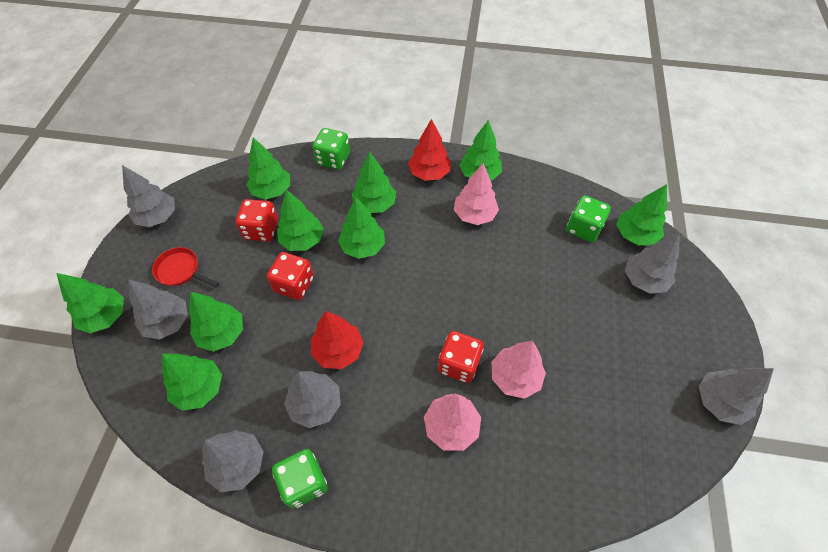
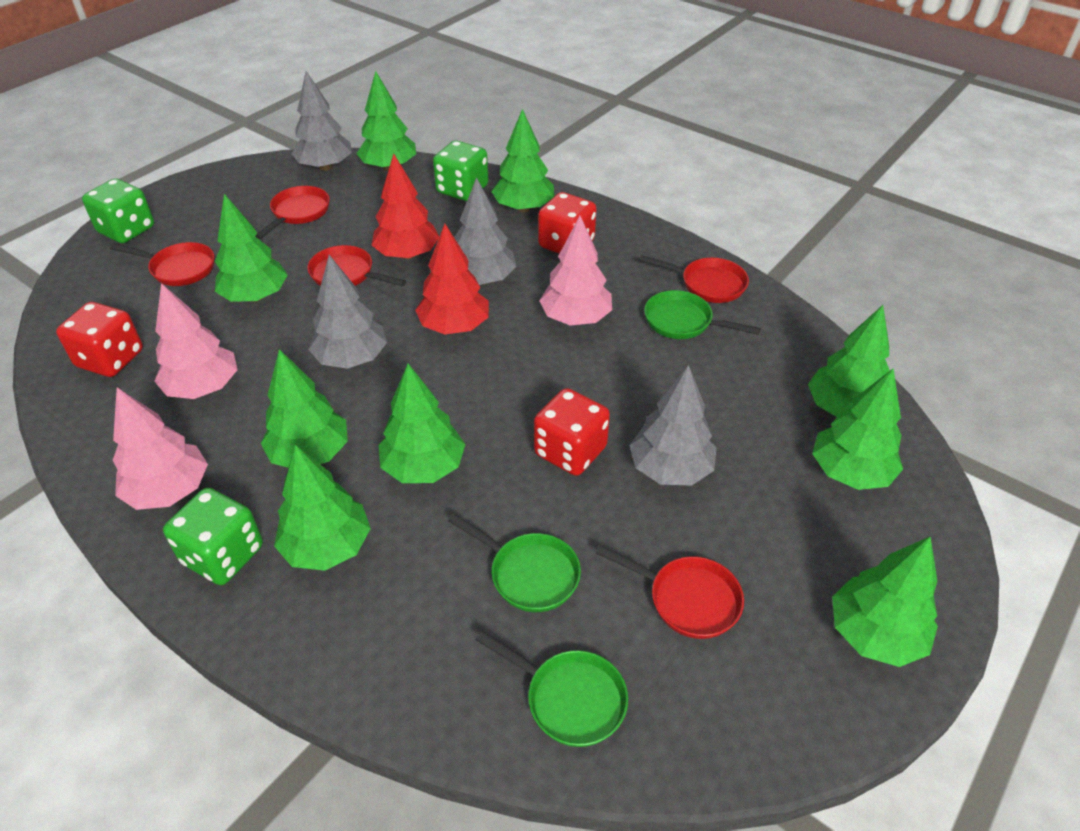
green pan: 0 -> 3
grey tree: 6 -> 4
red pan: 1 -> 5

